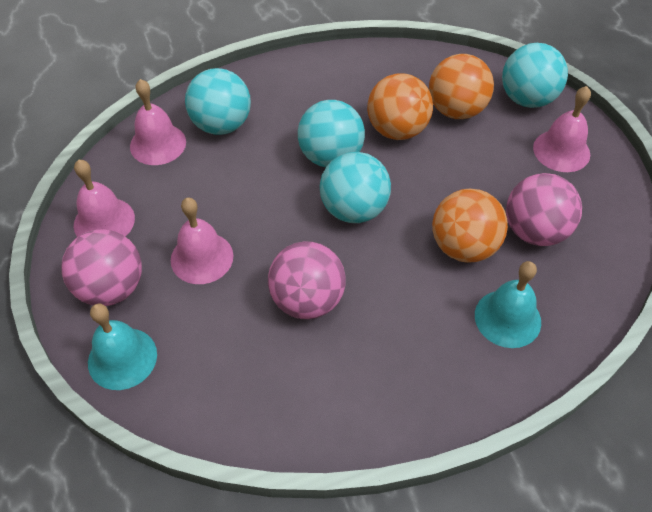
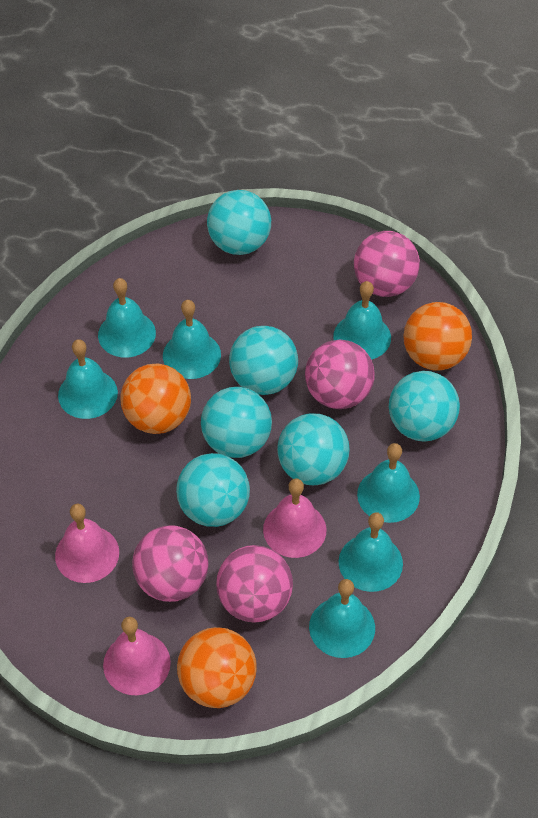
pink ball: 3 -> 4
pink bell: 4 -> 3
turquoise ball: 4 -> 6
turquoise bell: 2 -> 7

